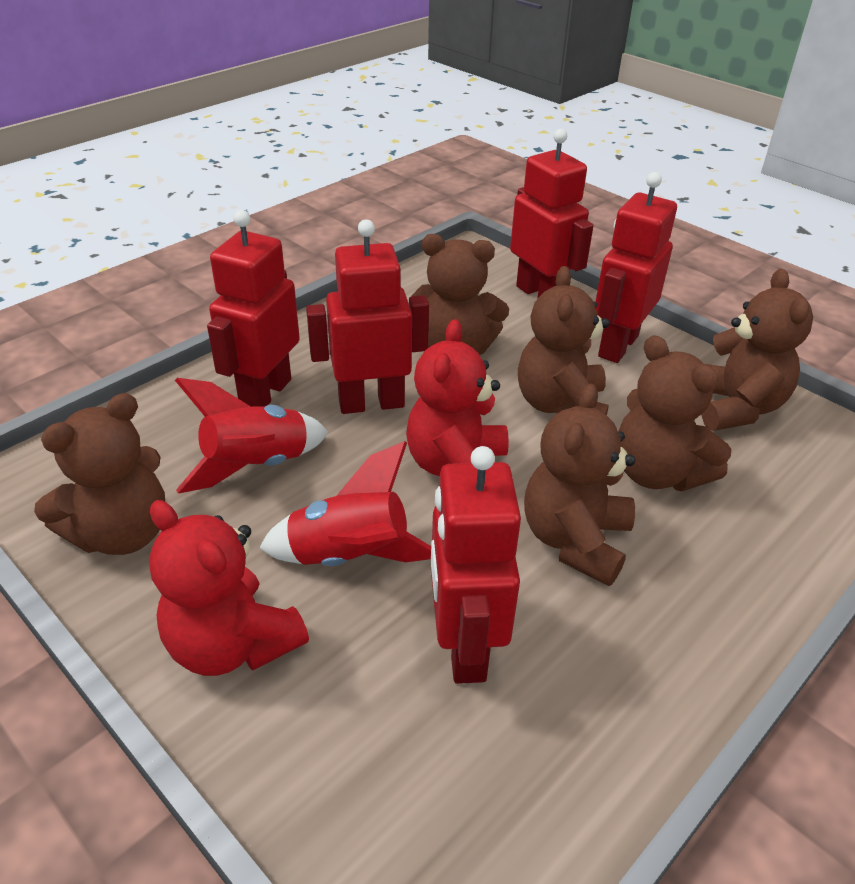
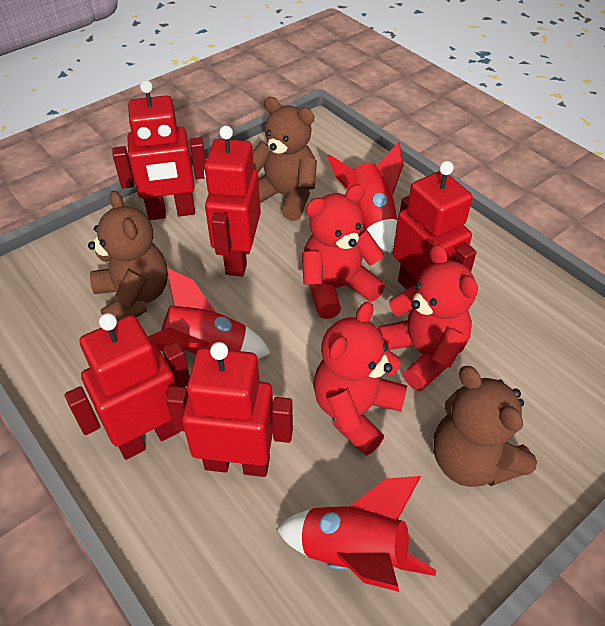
brown teddy bear: 6 -> 3
red rocket: 2 -> 3
red teddy bear: 2 -> 3

